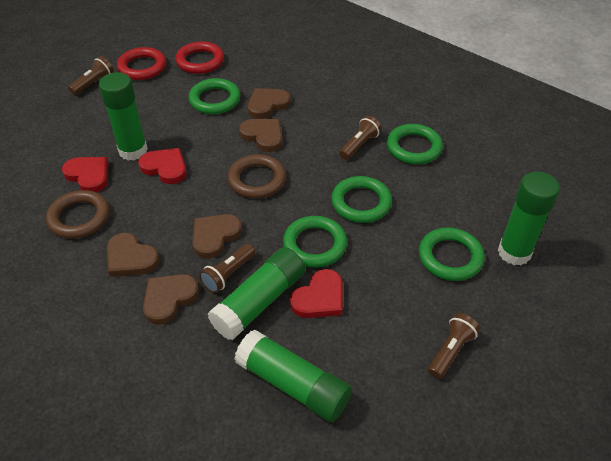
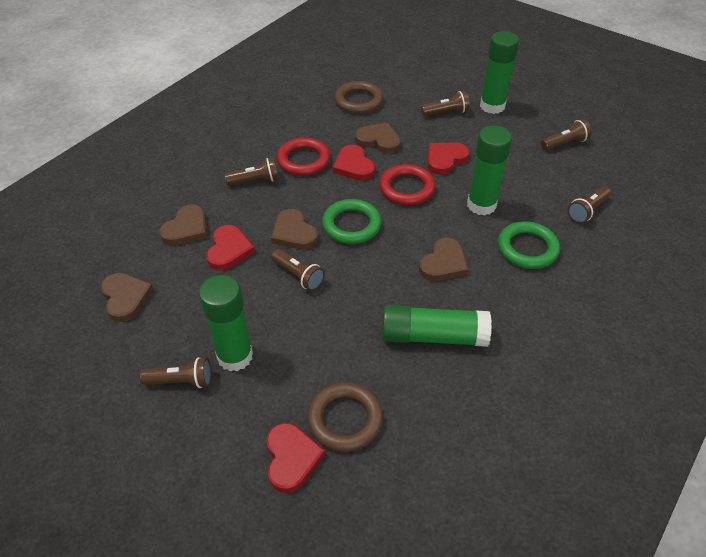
brown flashlight: 4 -> 6
green ring: 5 -> 2
red heart: 3 -> 4

